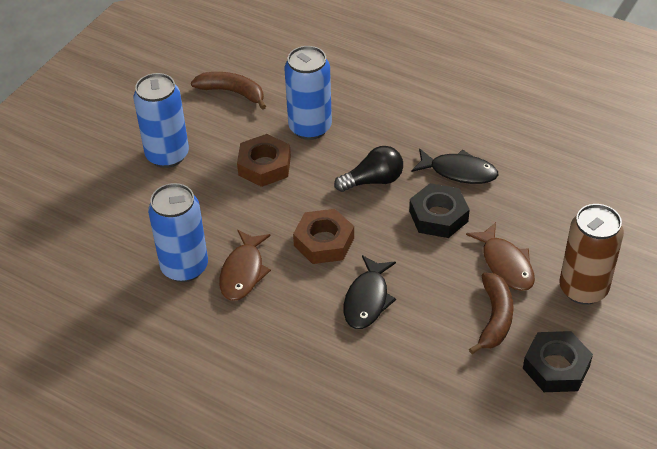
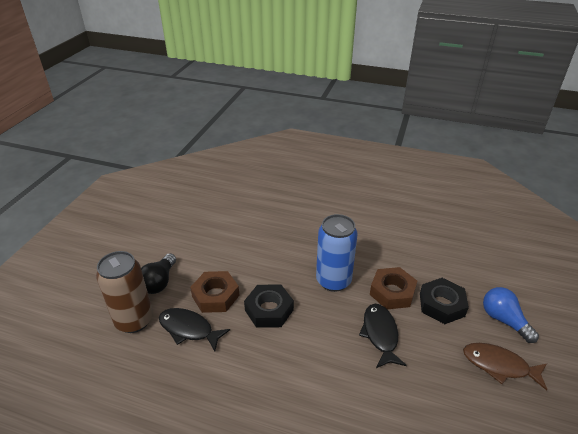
blue can: 3 -> 1
blue light bulb: 0 -> 1
brown banana: 2 -> 0
brown fish: 2 -> 1

